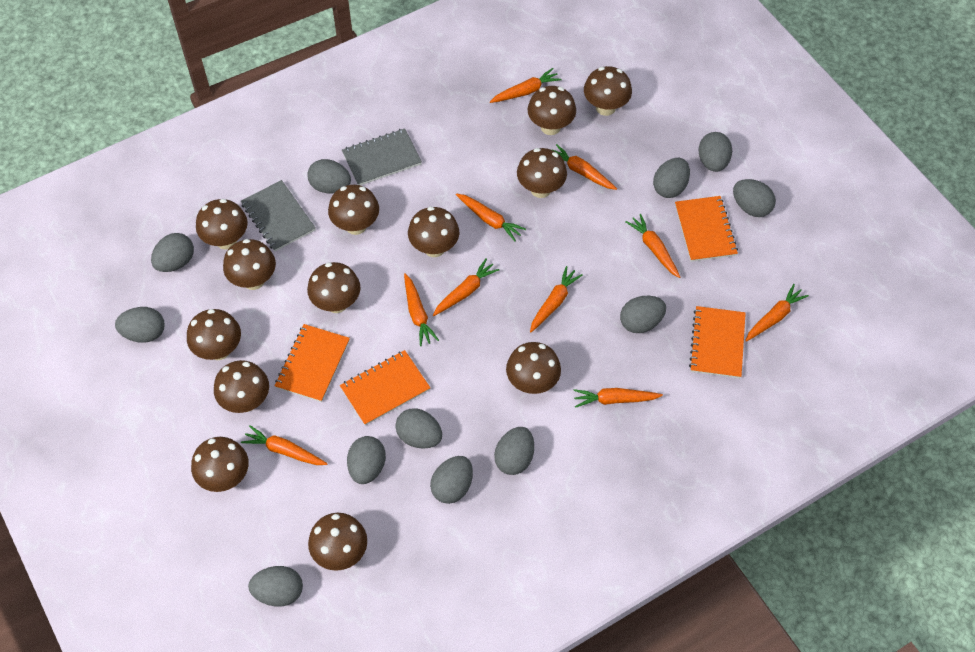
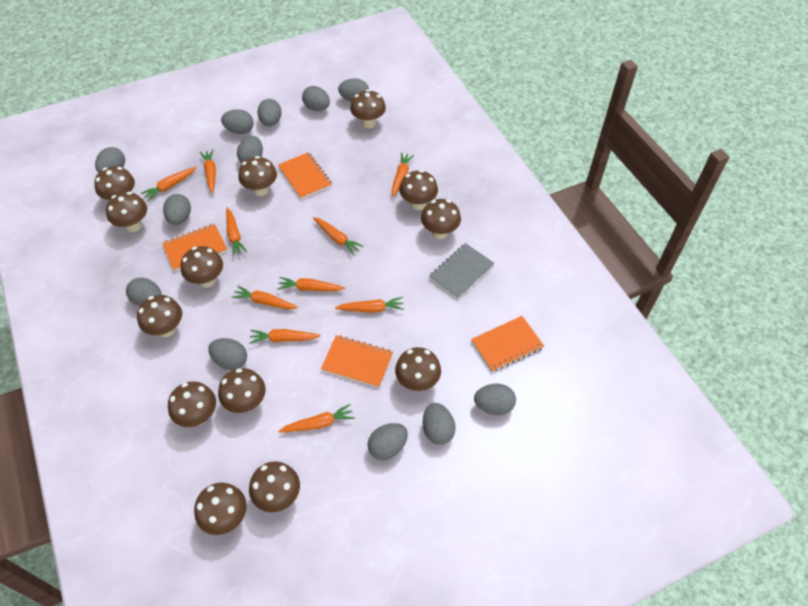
grey notebook: 2 -> 1

